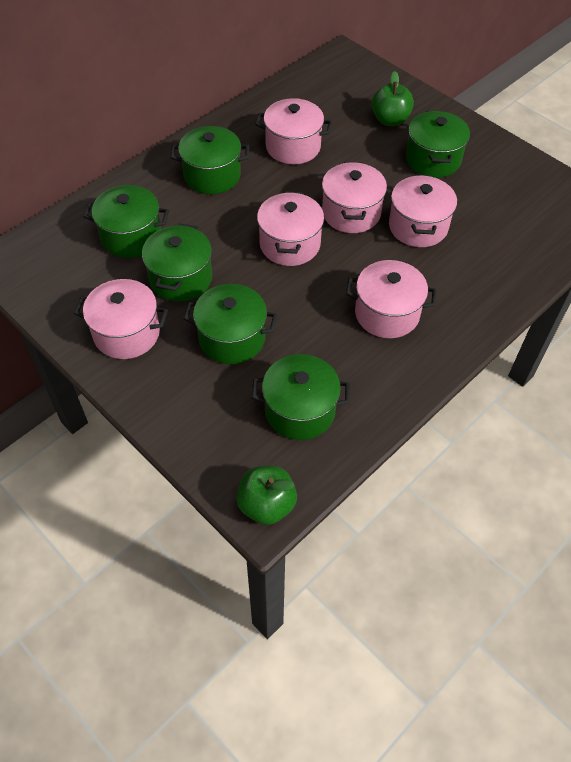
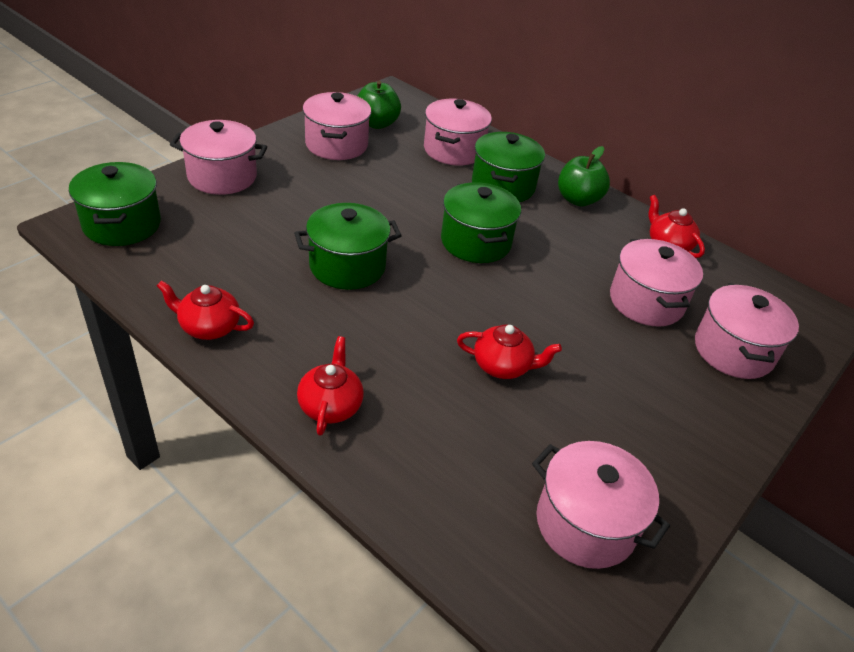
green pot: 6 -> 4
red teapot: 0 -> 4

